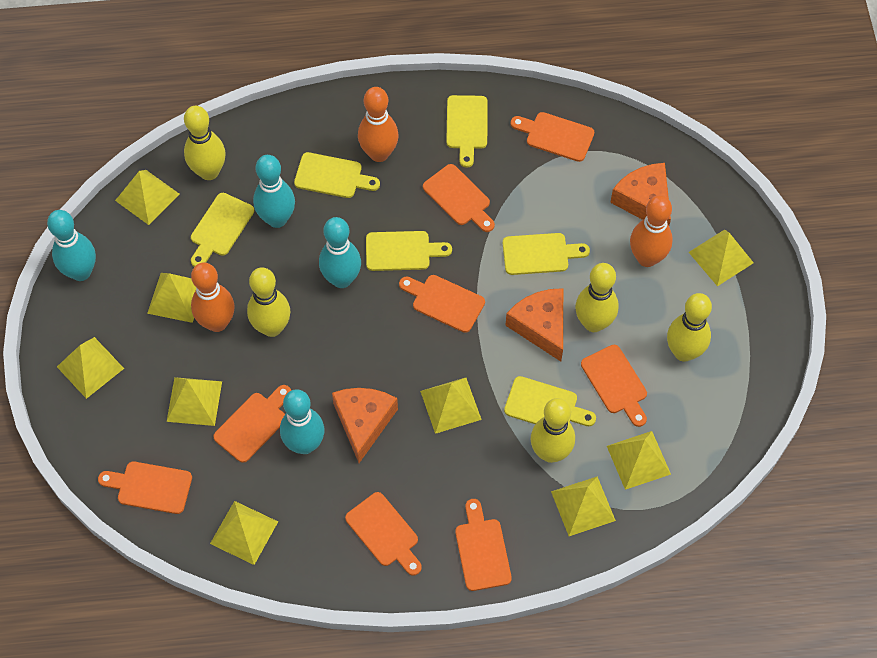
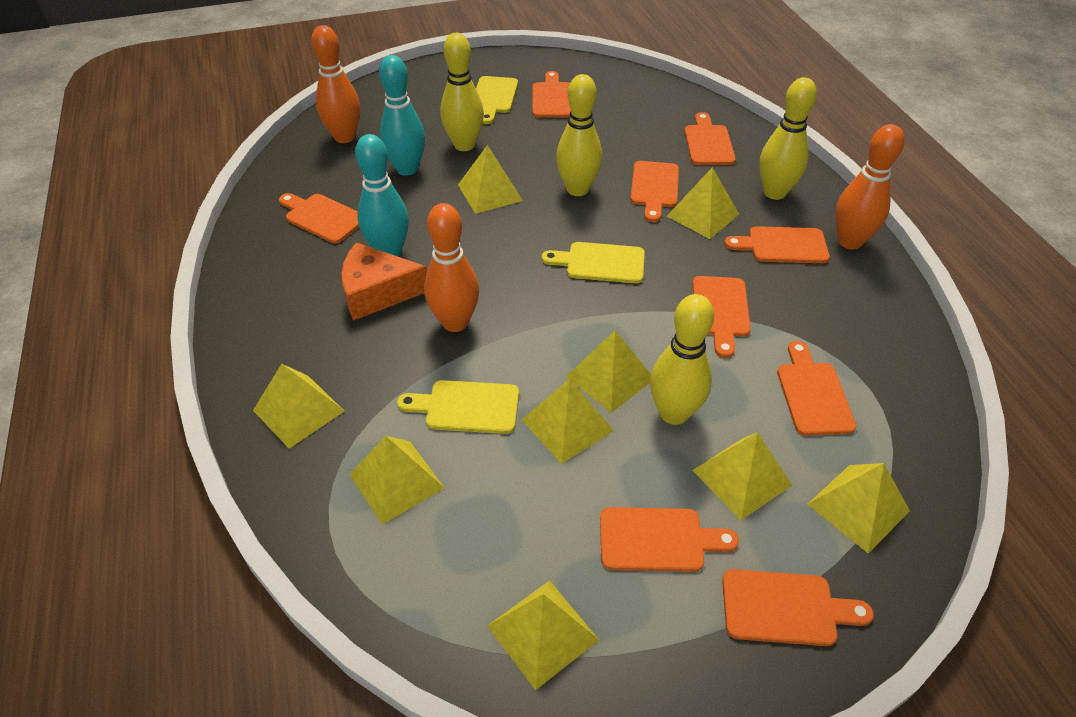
orange cheese: 3 -> 1
orange cutting board: 8 -> 9
turquoise bowling pin: 4 -> 2
yellow bowling pin: 5 -> 4
yellow cutting board: 6 -> 3

